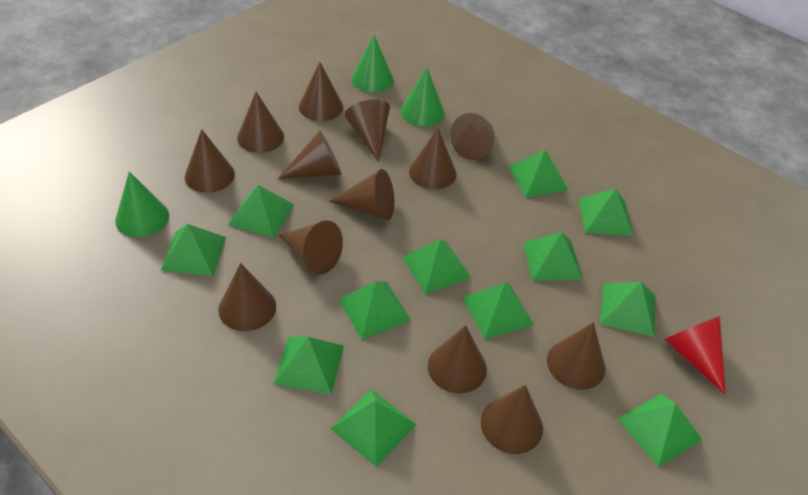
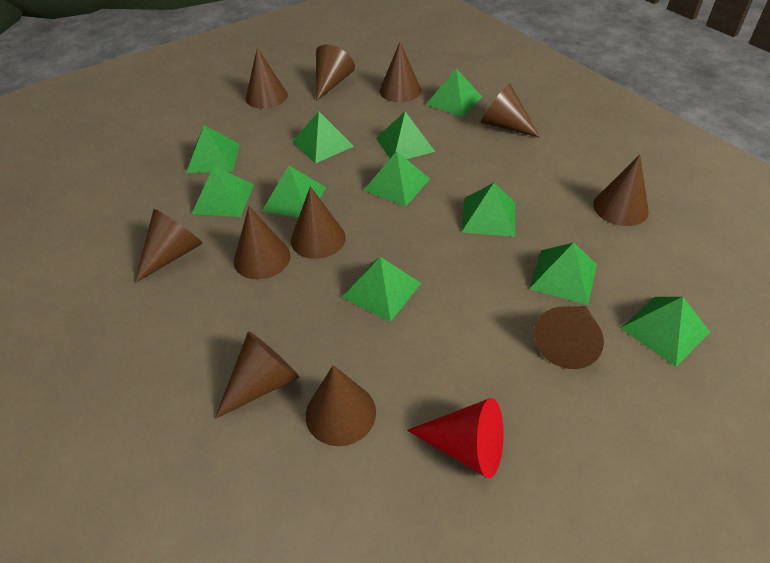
brown cone: 13 -> 11
green cone: 3 -> 0
green pyramid: 12 -> 11

